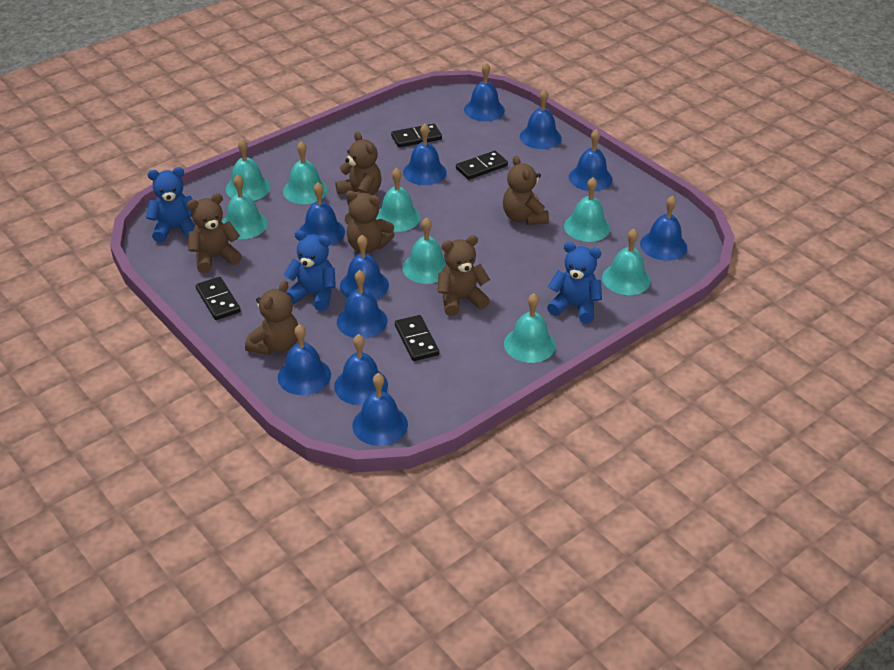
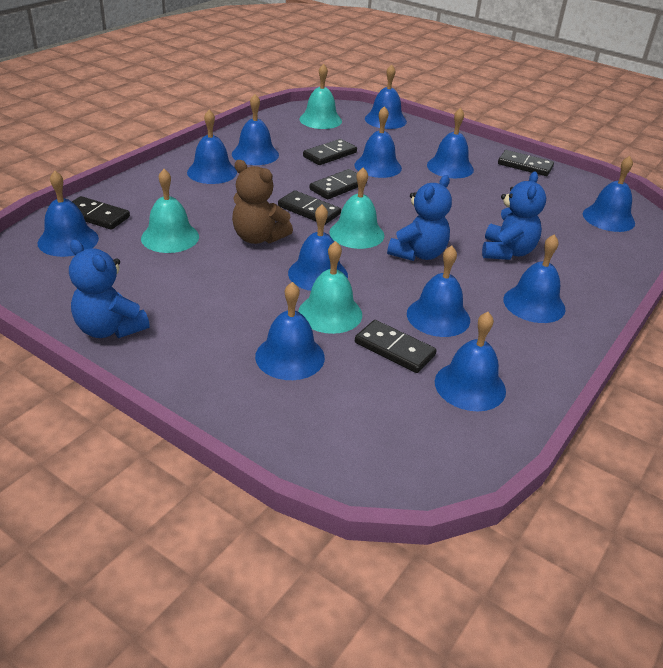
black domino: 4 -> 6
blue bell: 11 -> 12
brown teddy bear: 6 -> 1
turquoise bell: 8 -> 4

